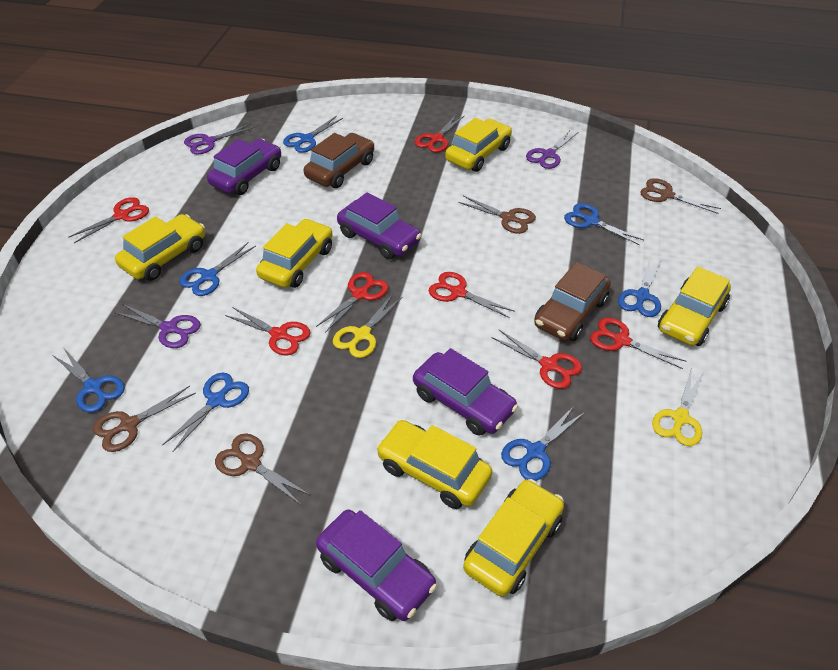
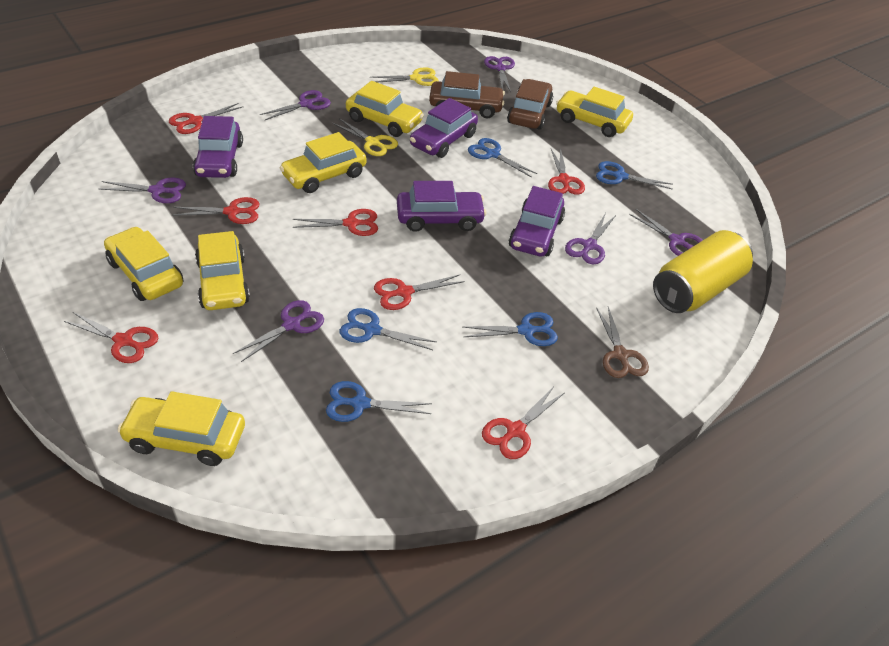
blue scissors: 7 -> 5
brown scissors: 4 -> 1
purple scissors: 3 -> 6
yellow can: 0 -> 1

